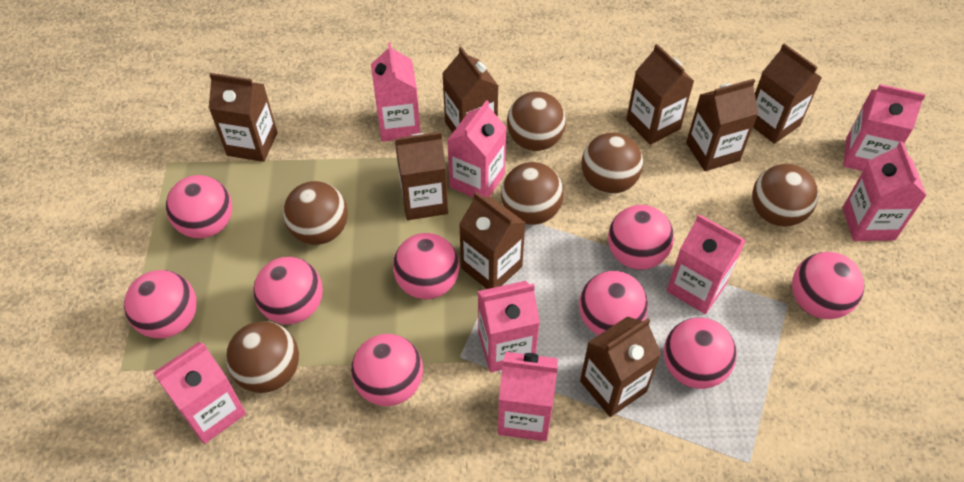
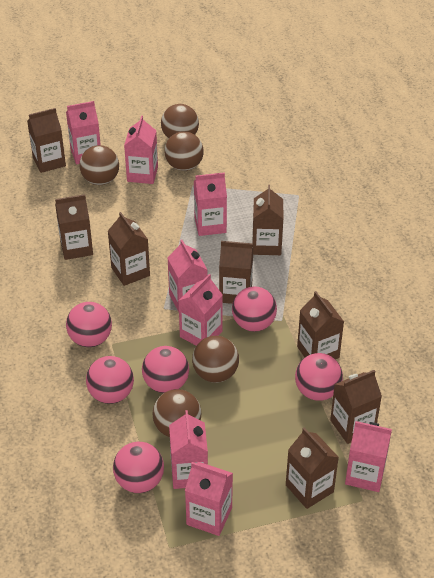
brown ball: 6 -> 5
pink ball: 9 -> 6

